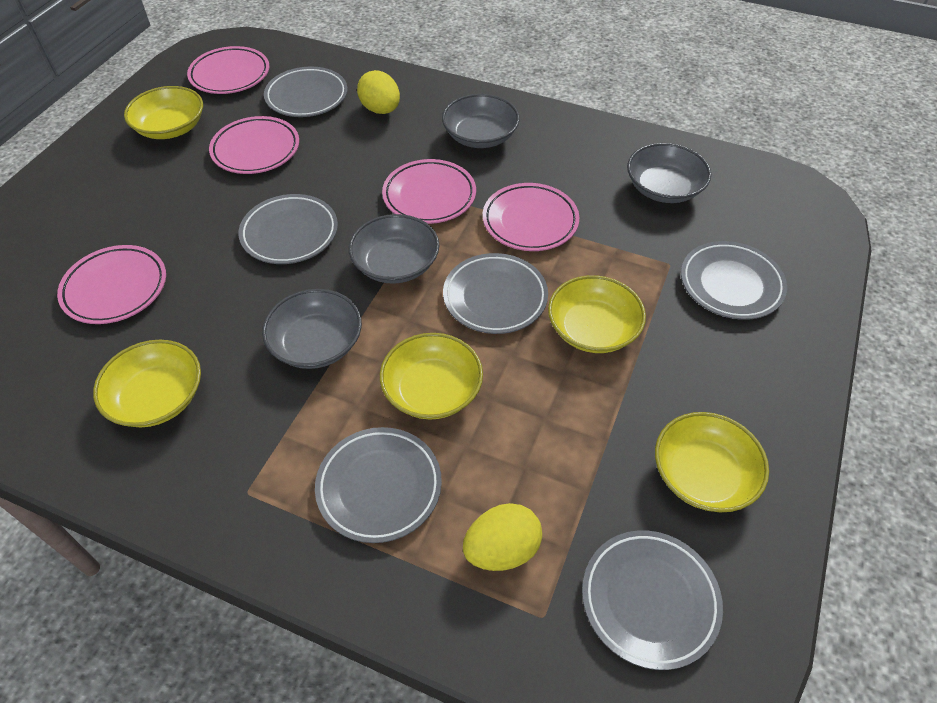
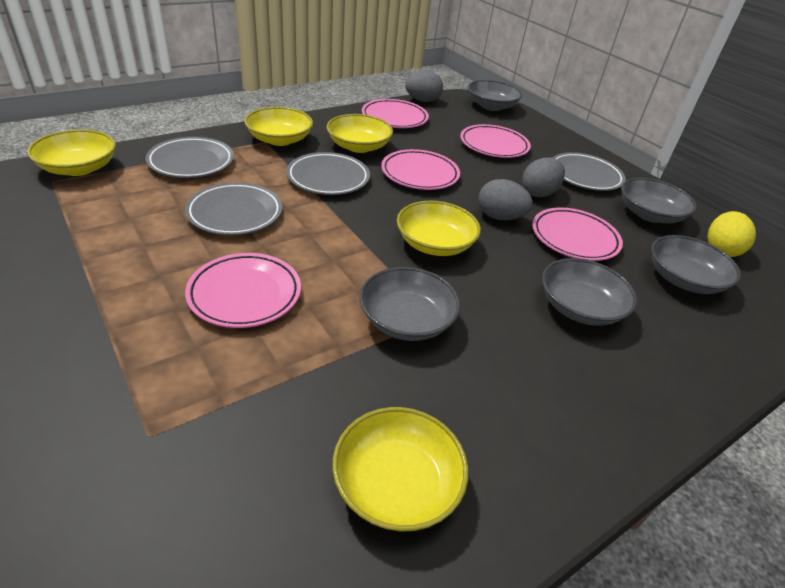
grey bowl: 4 -> 5
grey egg: 0 -> 3
grey plate: 6 -> 4
yellow egg: 2 -> 1

